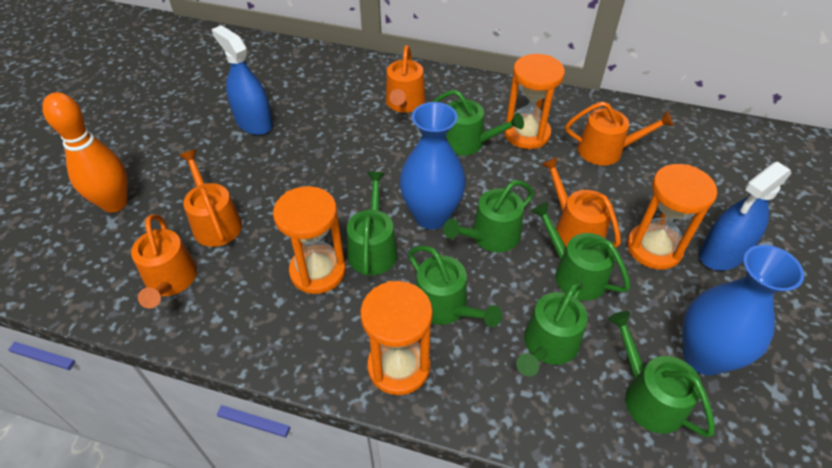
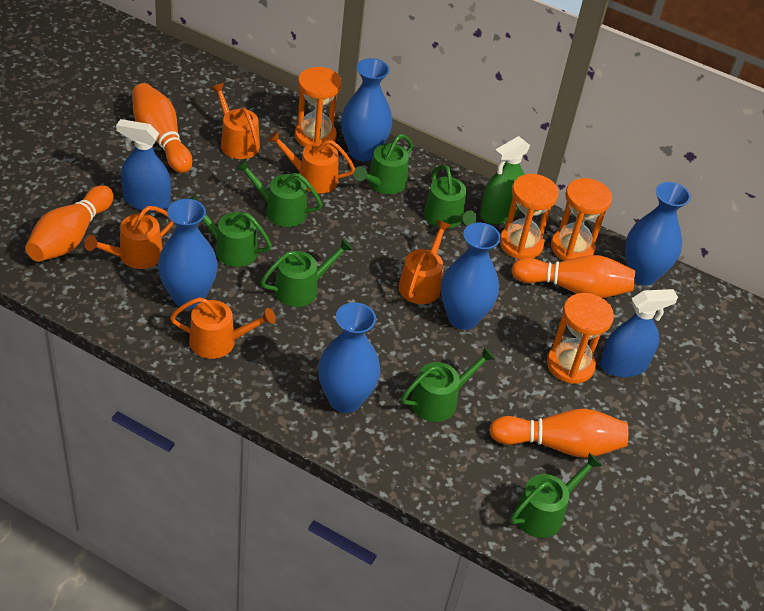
blue vase: 2 -> 5
green spray bottle: 0 -> 1
orange bowling pin: 1 -> 4

